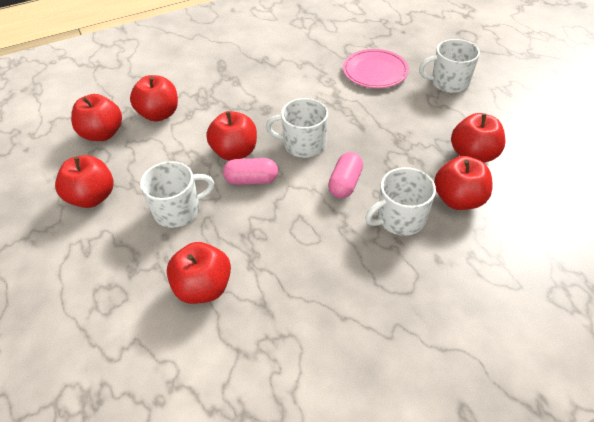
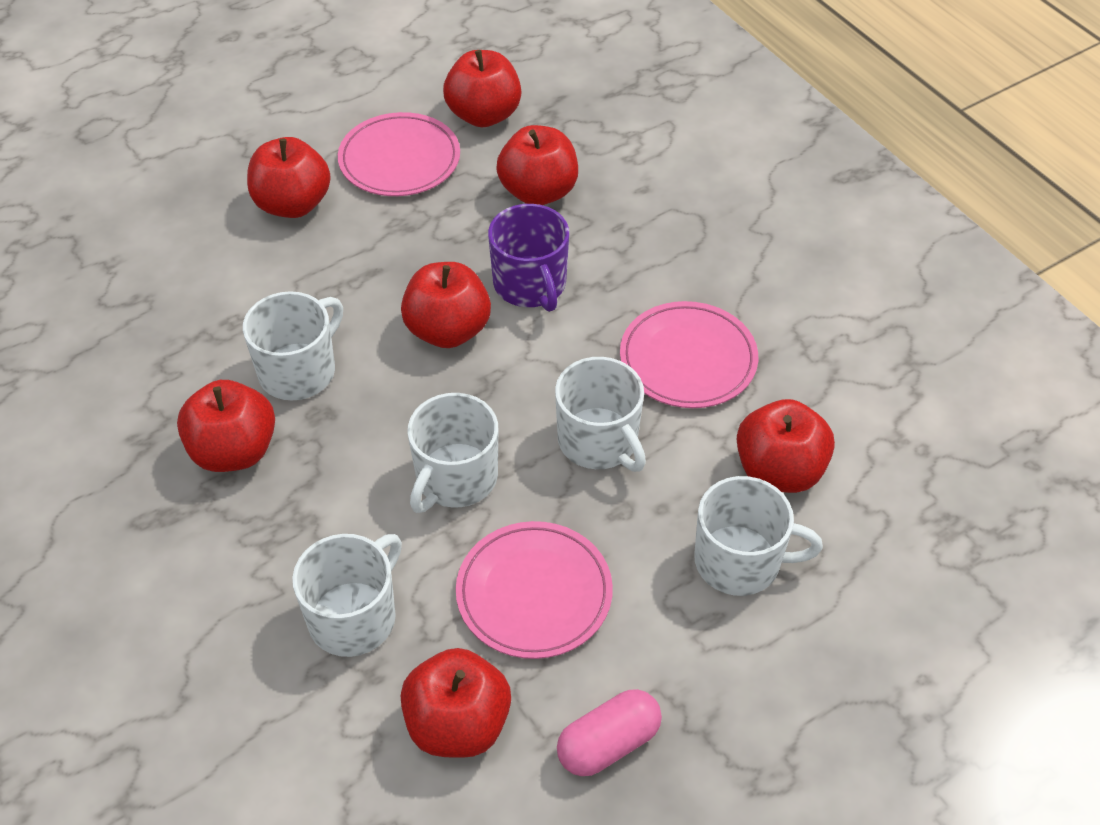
pink capsule: 2 -> 1
pink plate: 1 -> 3
purple mug: 0 -> 1
white mug: 4 -> 5

